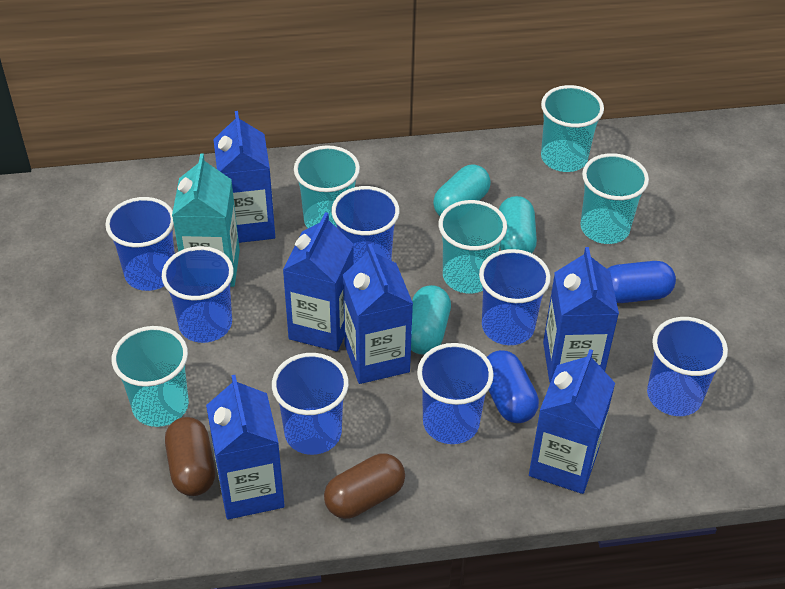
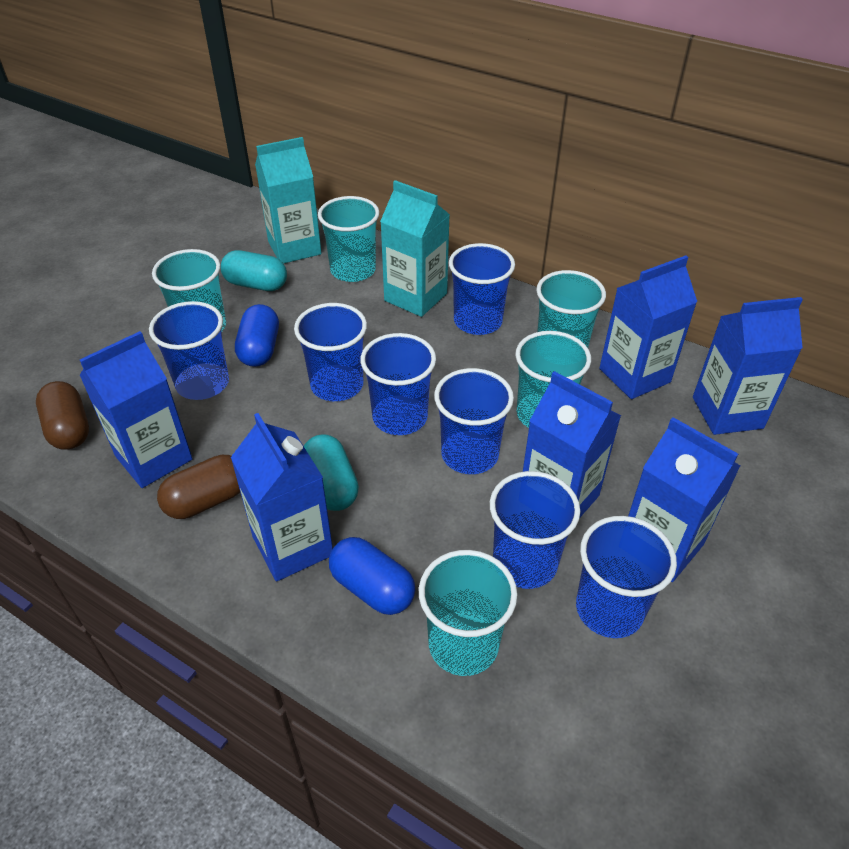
turquoise capsule: 3 -> 2
turquoise carton: 1 -> 2

